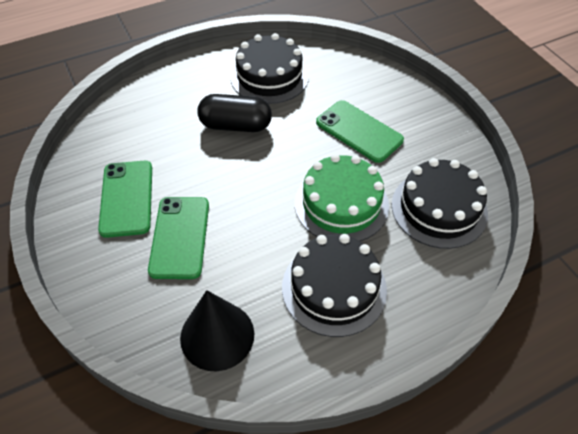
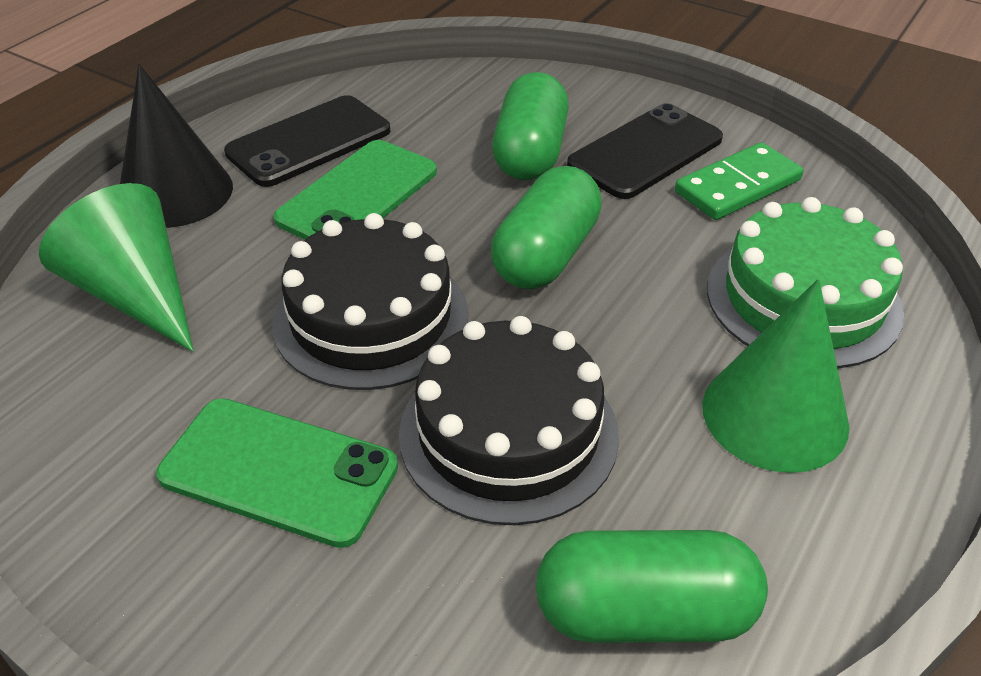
black cake: 3 -> 2
black capsule: 1 -> 0
black phone: 0 -> 2
green capsule: 0 -> 3
green cone: 0 -> 2
green domino: 0 -> 1
green phone: 3 -> 2

